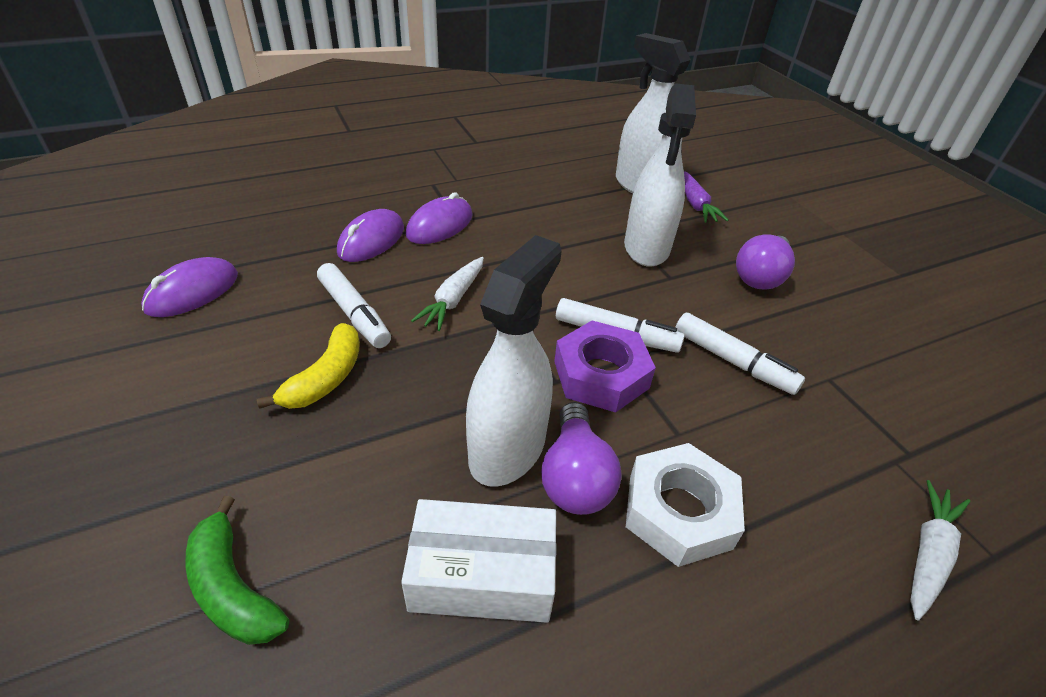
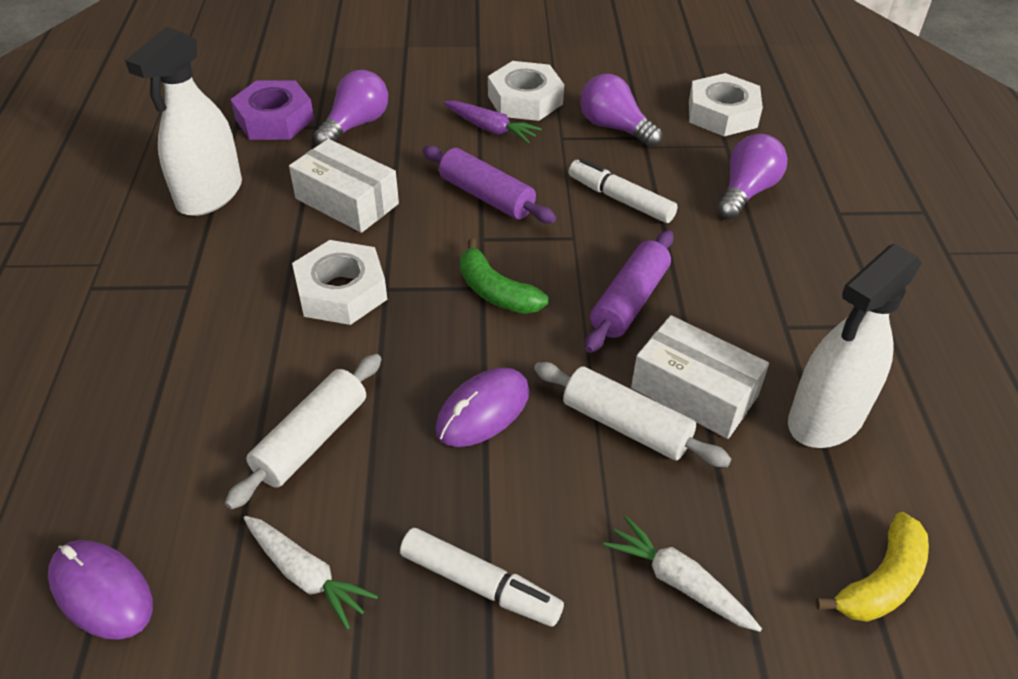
purple light bulb: 2 -> 3
purple mouse: 3 -> 2
purple rolling pin: 0 -> 2
white box: 1 -> 2
white marker: 3 -> 2
white nut: 1 -> 3
white rolling pin: 0 -> 2
white spray bottle: 3 -> 2

